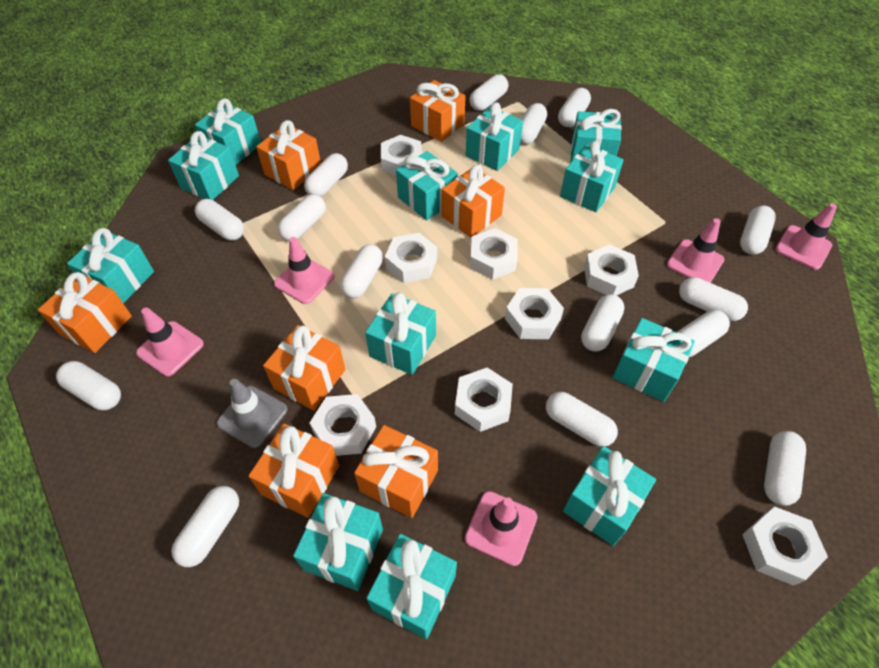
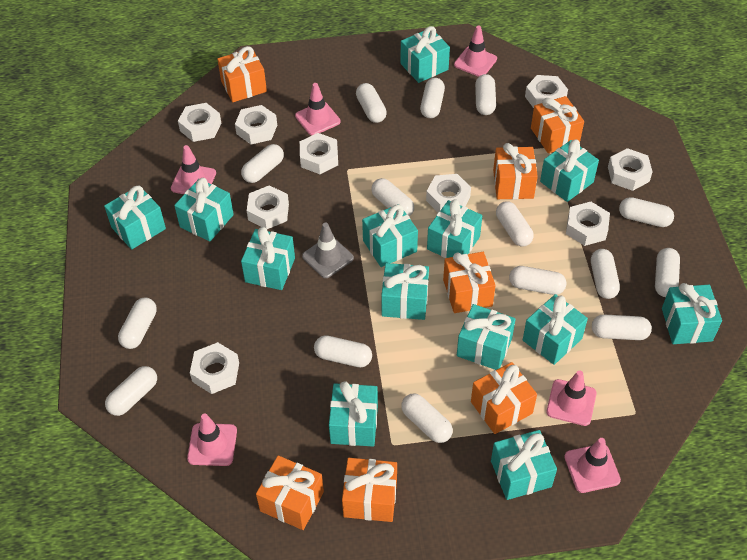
pink traffic cone: 5 -> 6
turquoise gift: 12 -> 13
white nut: 8 -> 9

